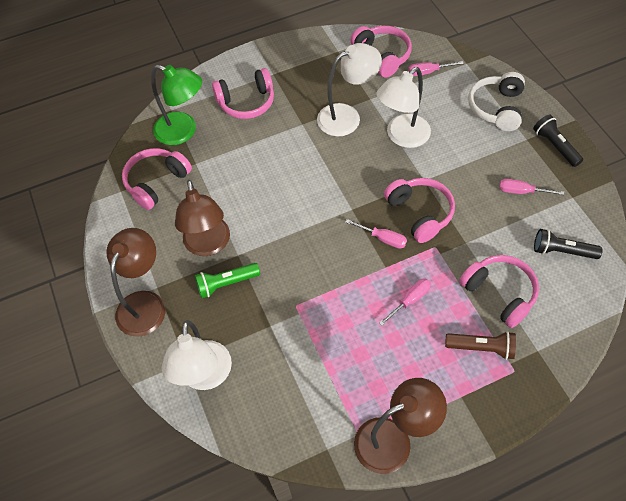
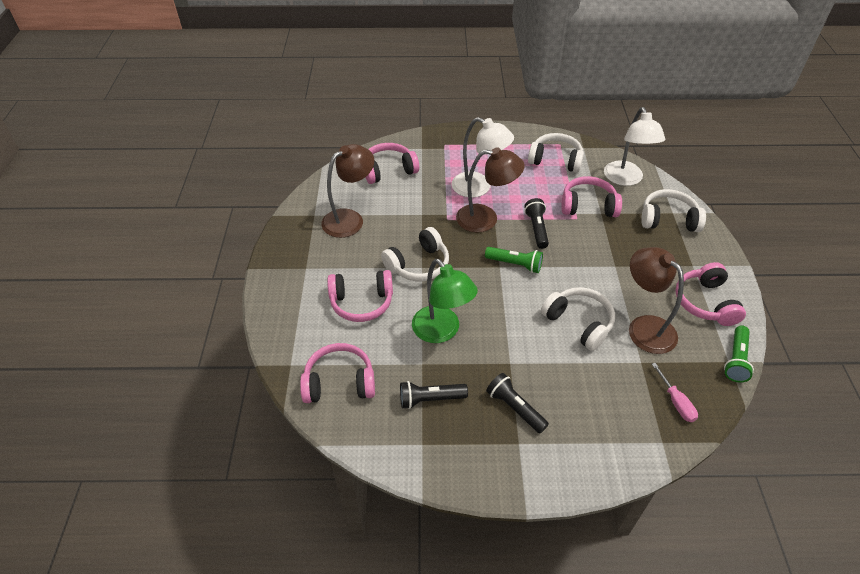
black flashlight: 2 -> 3
brown flashlight: 1 -> 0
green flashlight: 1 -> 2
pink screwdriver: 4 -> 1
white headphones: 1 -> 4
white lamp: 3 -> 2

